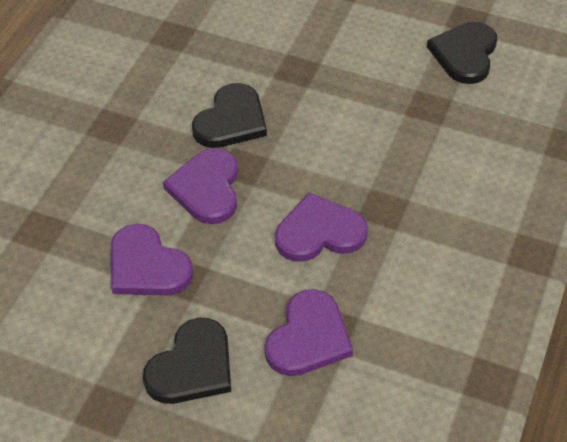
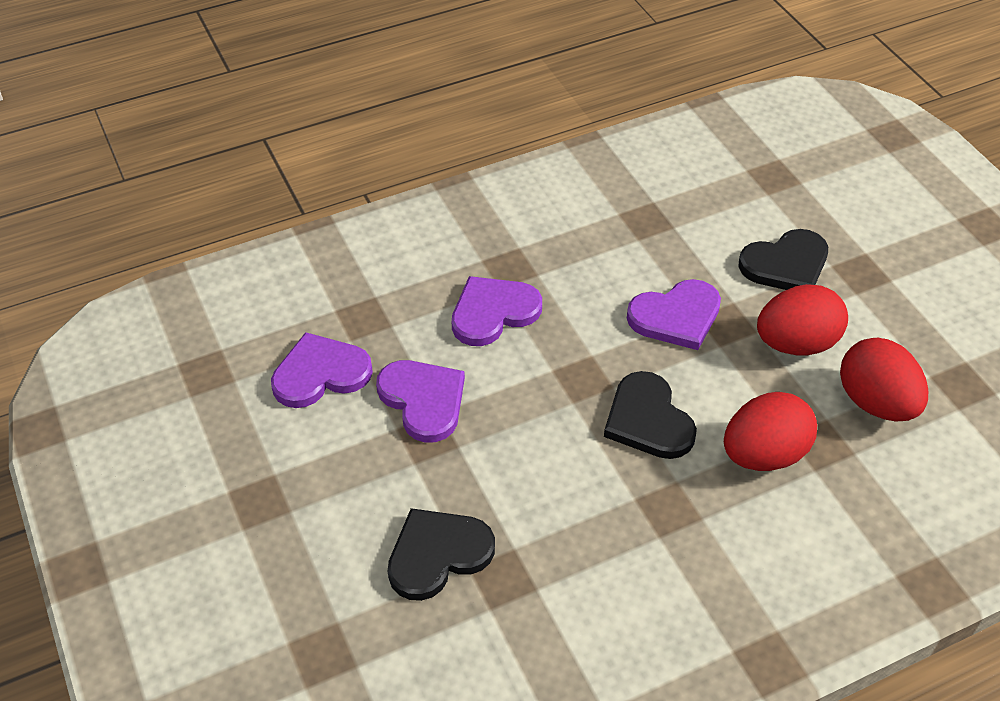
red egg: 0 -> 3

